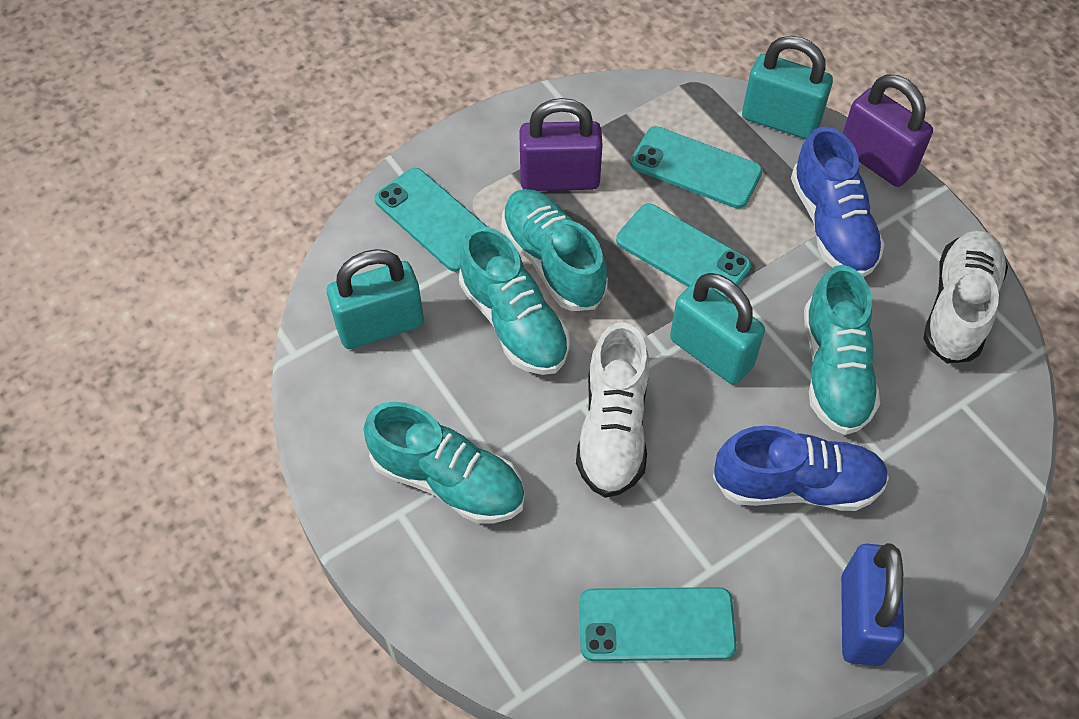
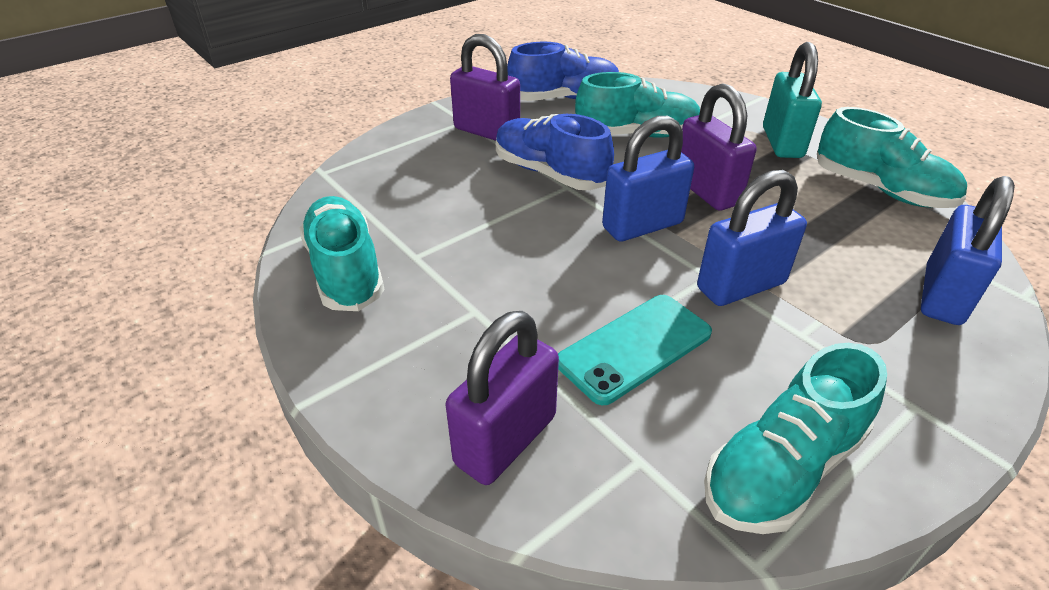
blue padlock: 1 -> 3
purple padlock: 2 -> 3
turquoise padlock: 3 -> 1
turquoise phone: 4 -> 1
white shoe: 2 -> 0

